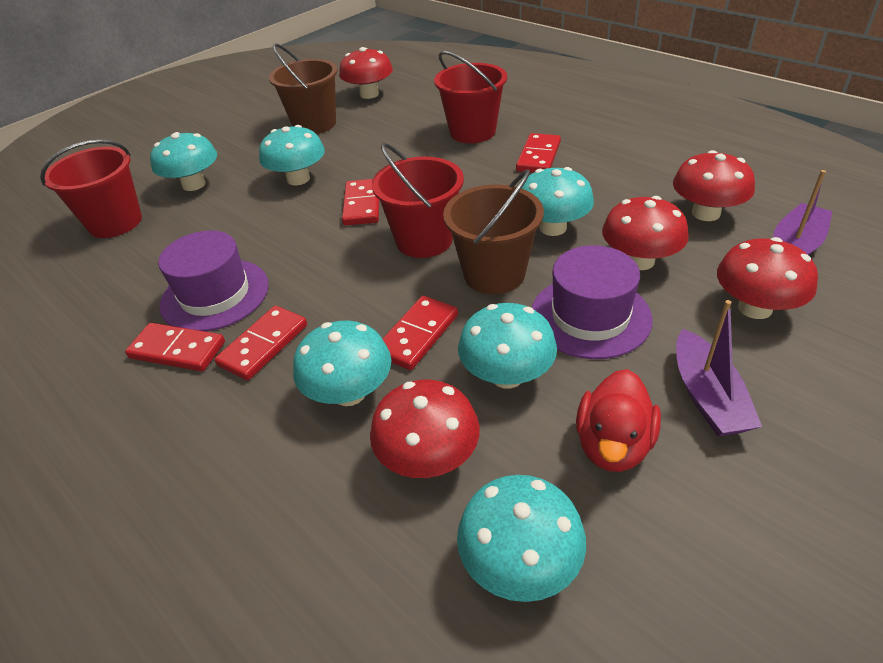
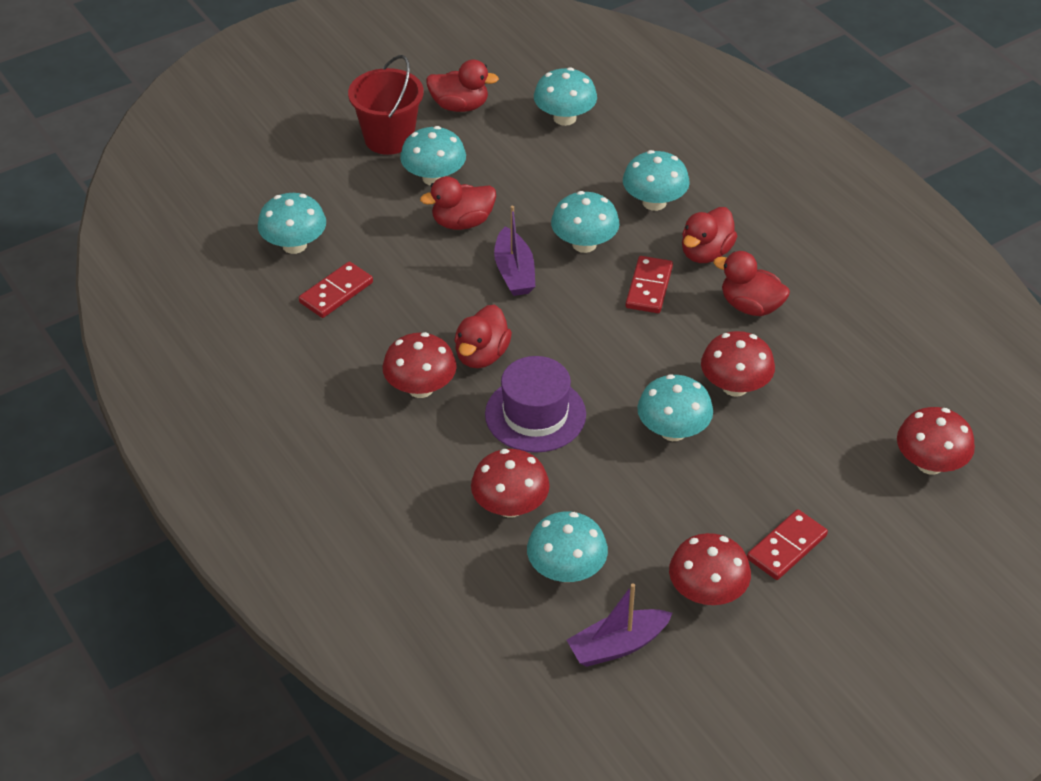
brown bucket: 2 -> 0
purple hat: 2 -> 1
red bucket: 3 -> 1
red domino: 5 -> 3
red duck: 1 -> 5
turquoise mushroom: 6 -> 7

